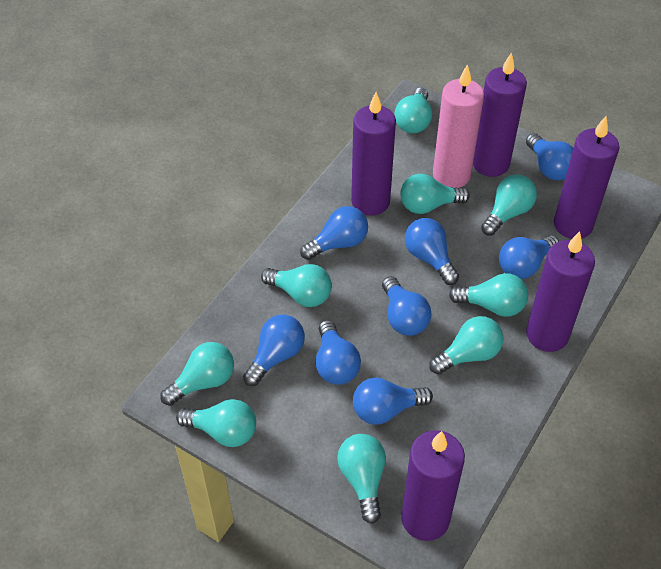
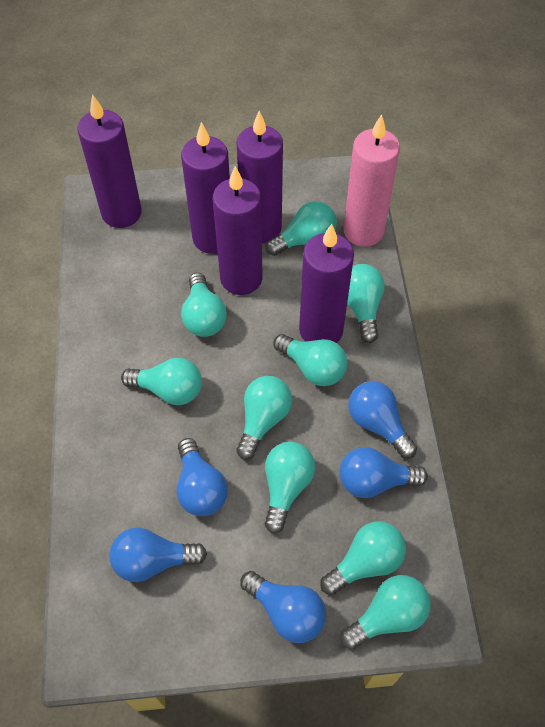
blue light bulb: 8 -> 5

